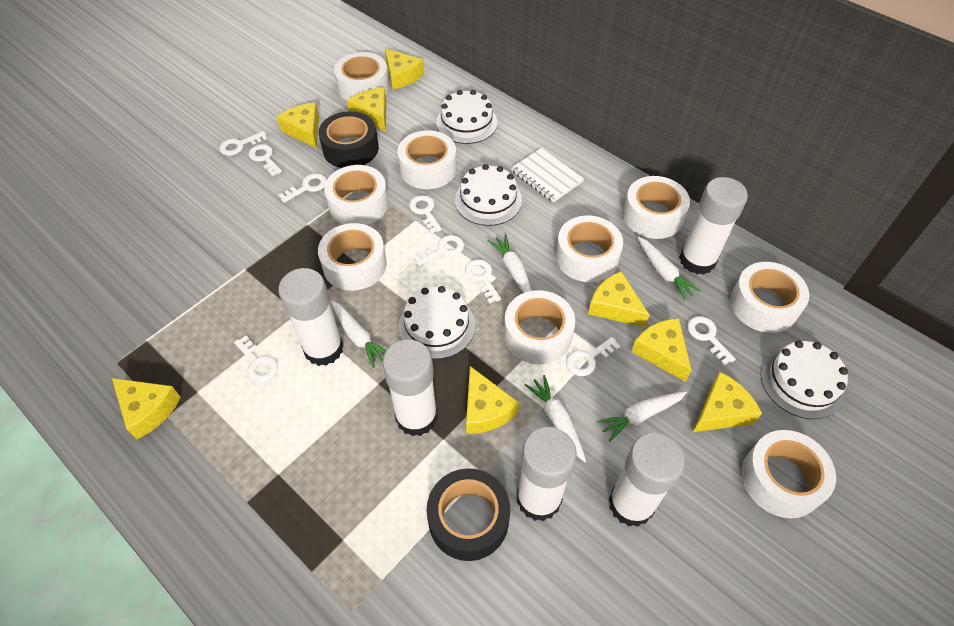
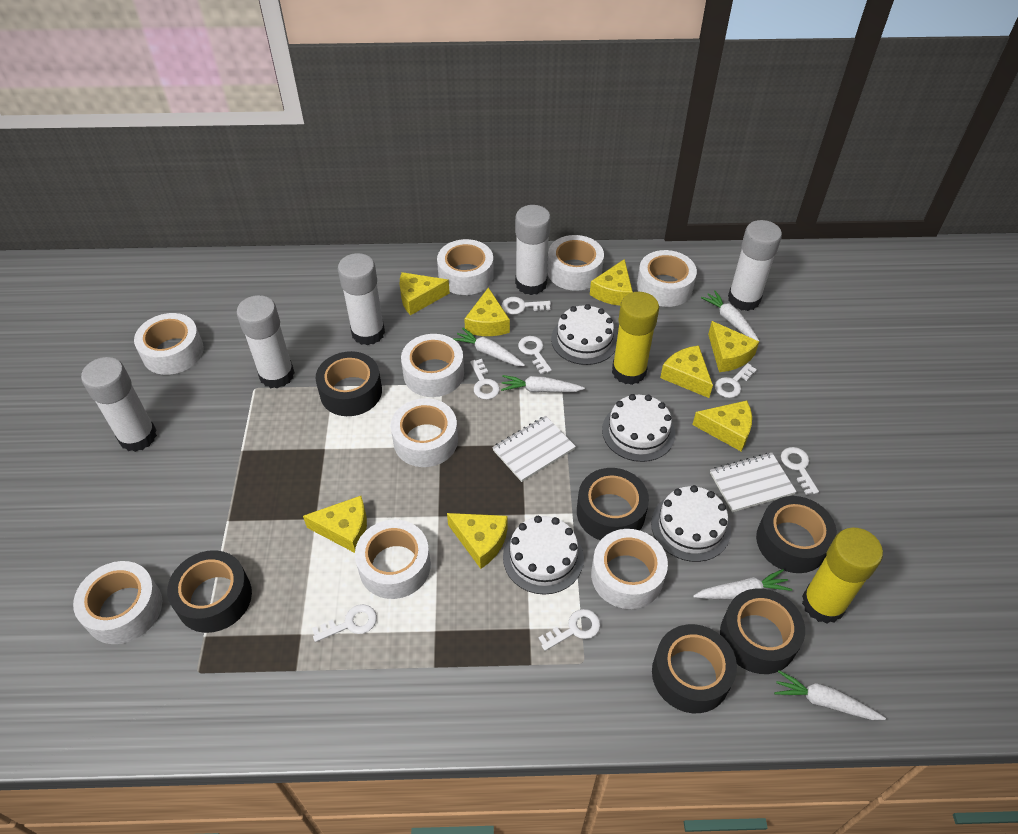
black tape: 2 -> 6
white key: 9 -> 7
white notebook: 1 -> 2
yellow glue stick: 0 -> 2

